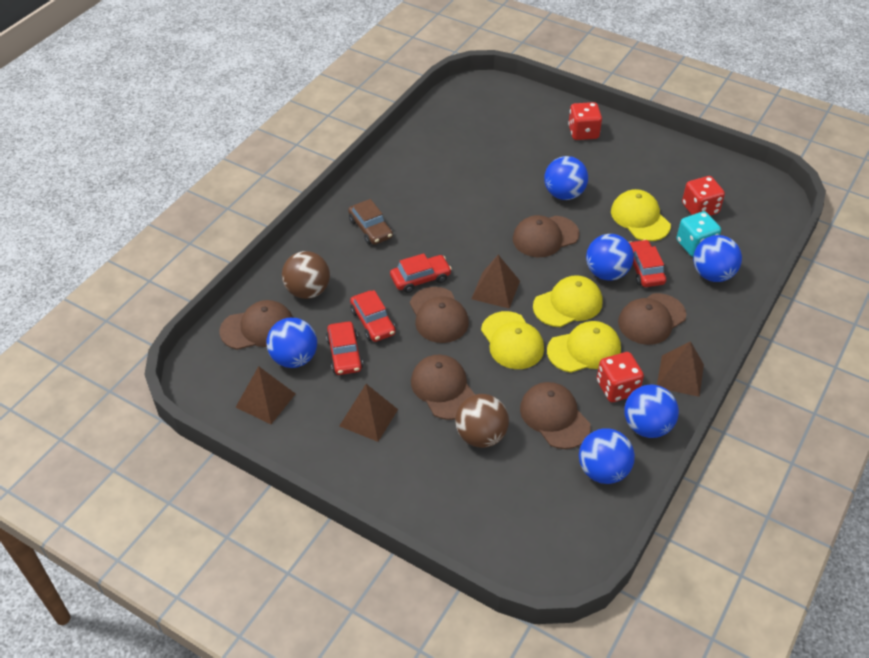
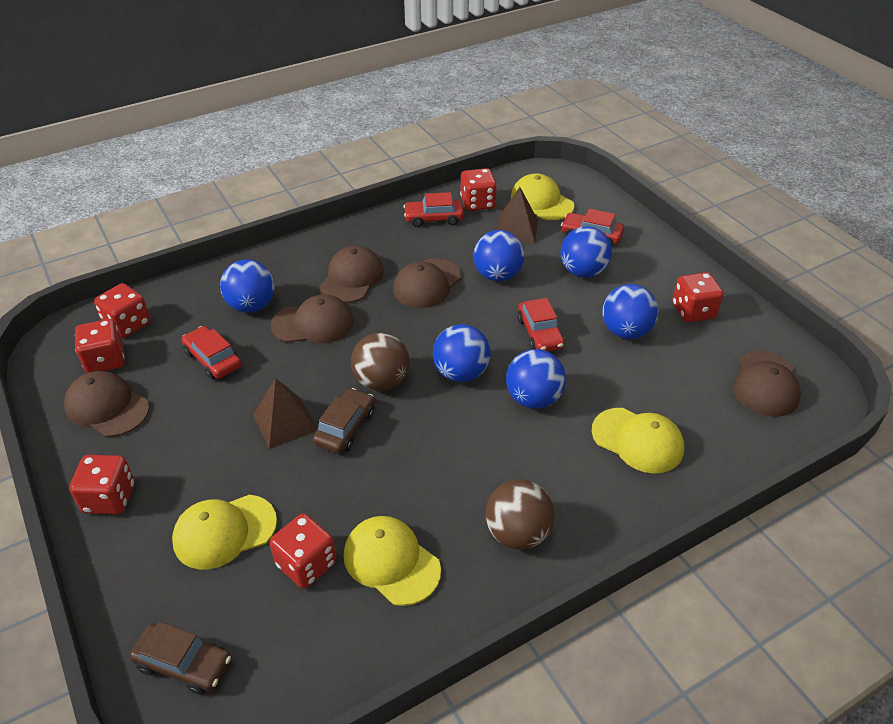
brown cap: 6 -> 5
brown car: 1 -> 2
brown pyramid: 4 -> 2
red dice: 3 -> 6
turquoise dice: 1 -> 0

